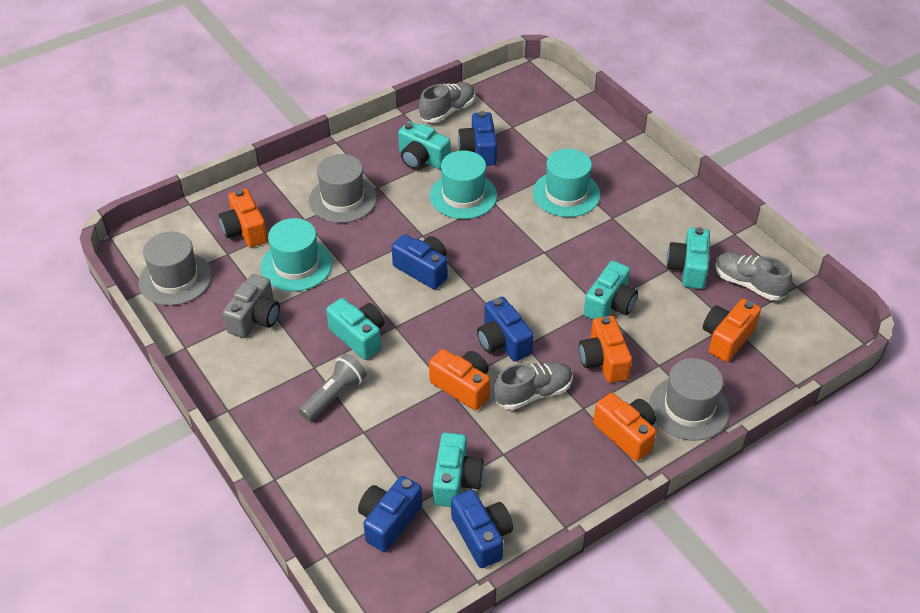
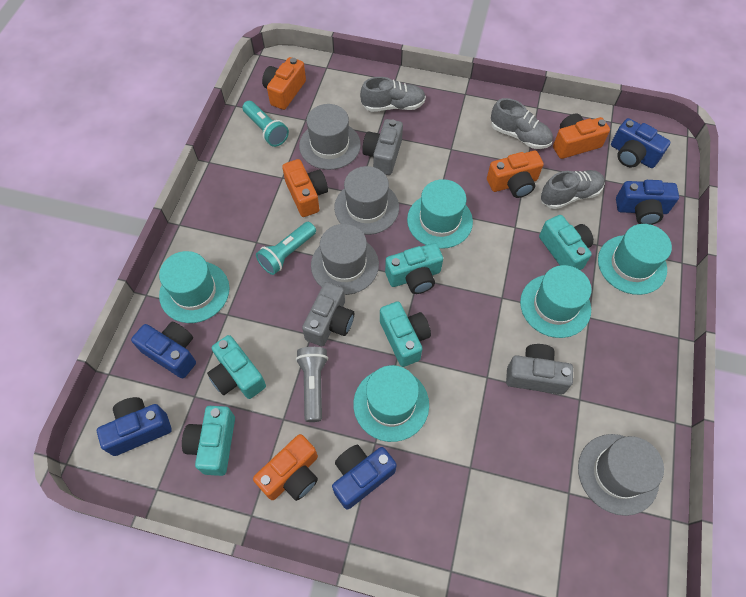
grey camera: 1 -> 3
grey hat: 3 -> 4
turquoise flashlight: 0 -> 2
turquoise hat: 3 -> 5

